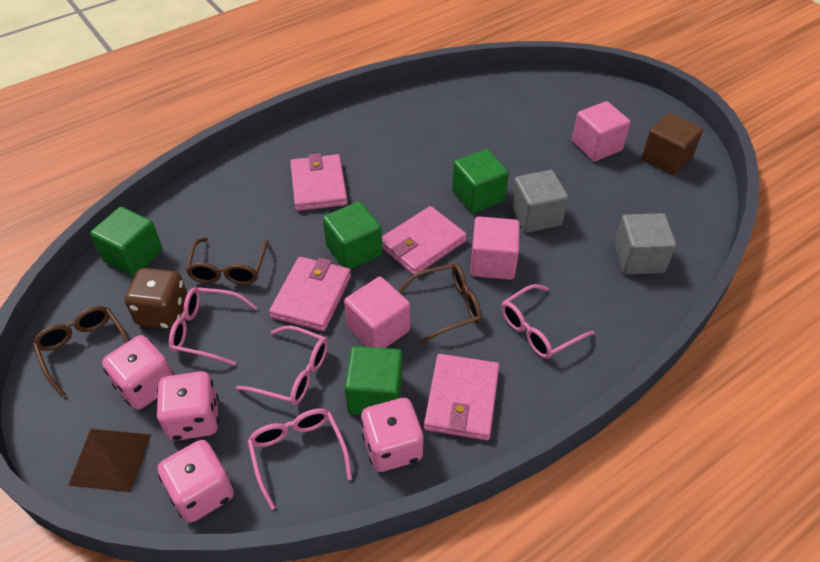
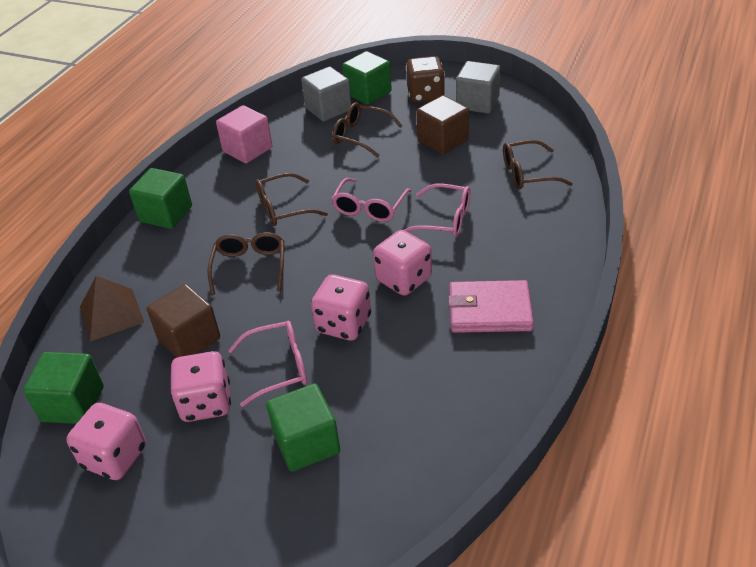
brown cube: 1 -> 2
brown glasses: 3 -> 4
pink cube: 3 -> 1
pink glasses: 4 -> 3
pink wallet: 4 -> 1

